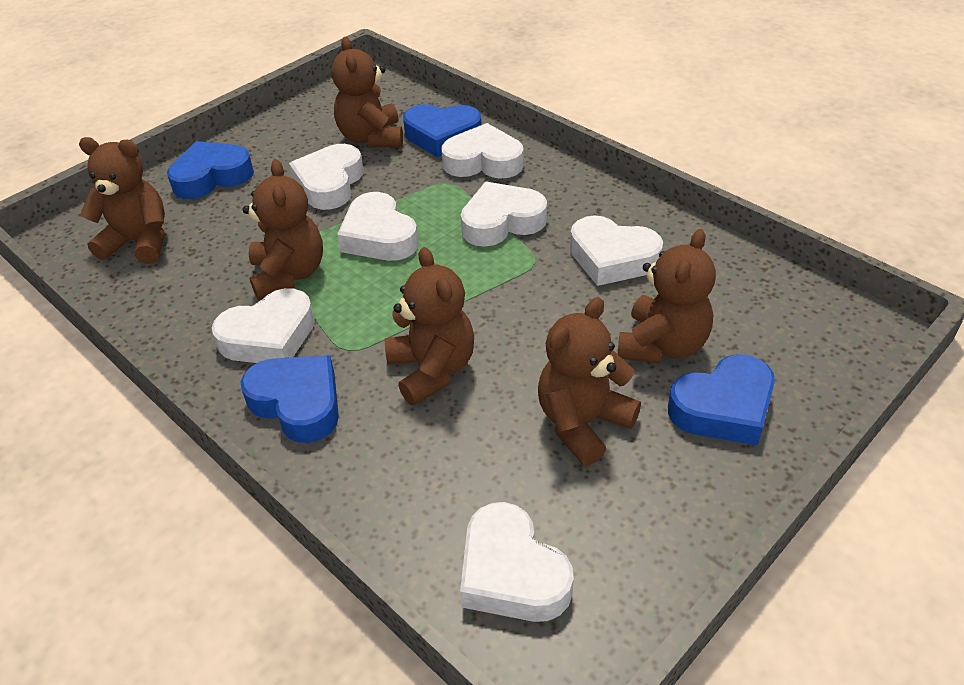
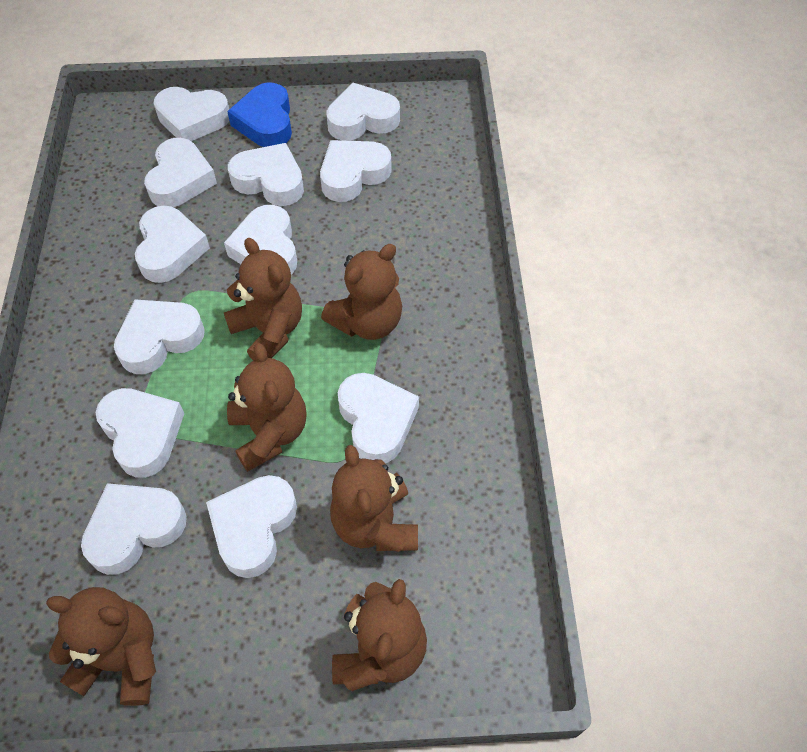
blue heart: 4 -> 1
white heart: 7 -> 12

